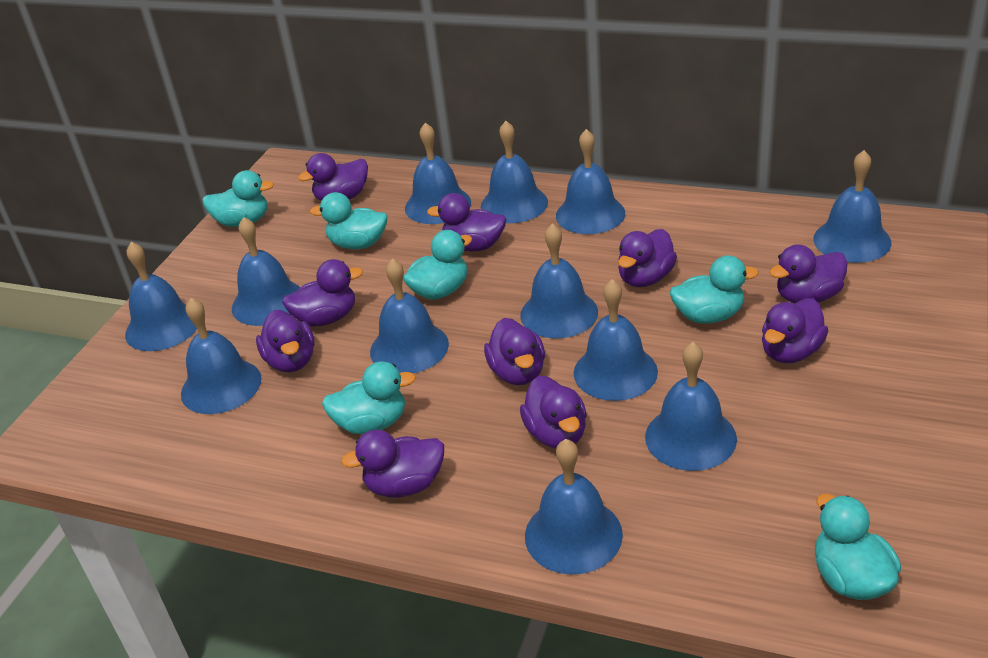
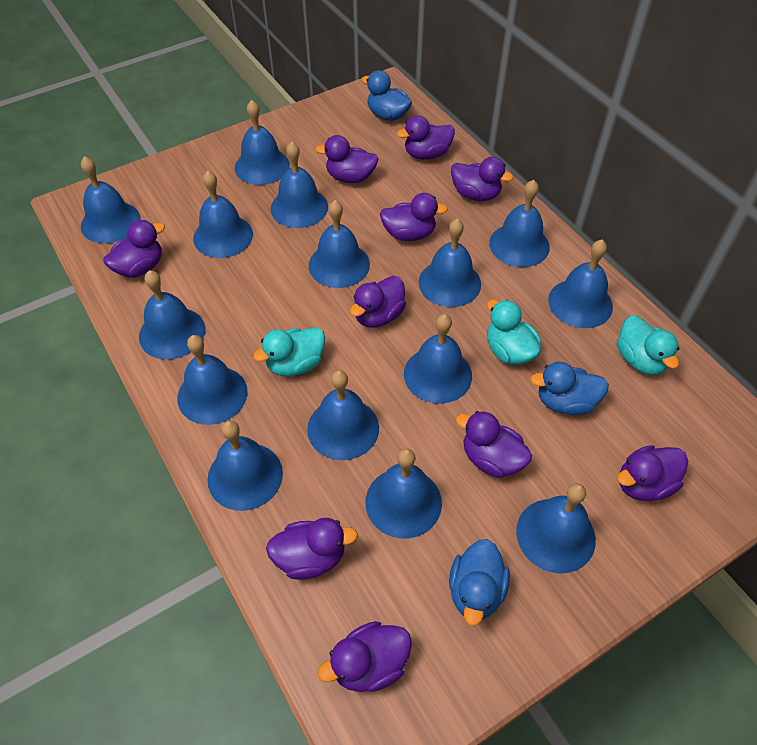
blue bell: 12 -> 15
blue duck: 0 -> 3
turquoise duck: 6 -> 3

